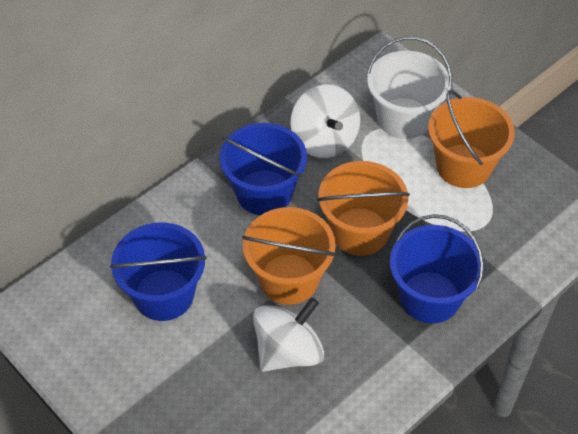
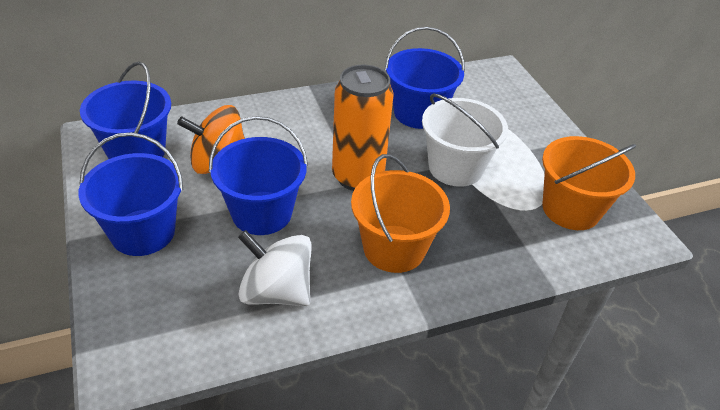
blue bucket: 3 -> 4
orange bucket: 3 -> 2
orange can: 0 -> 1
orange spinning top: 0 -> 1
white spinning top: 2 -> 1

